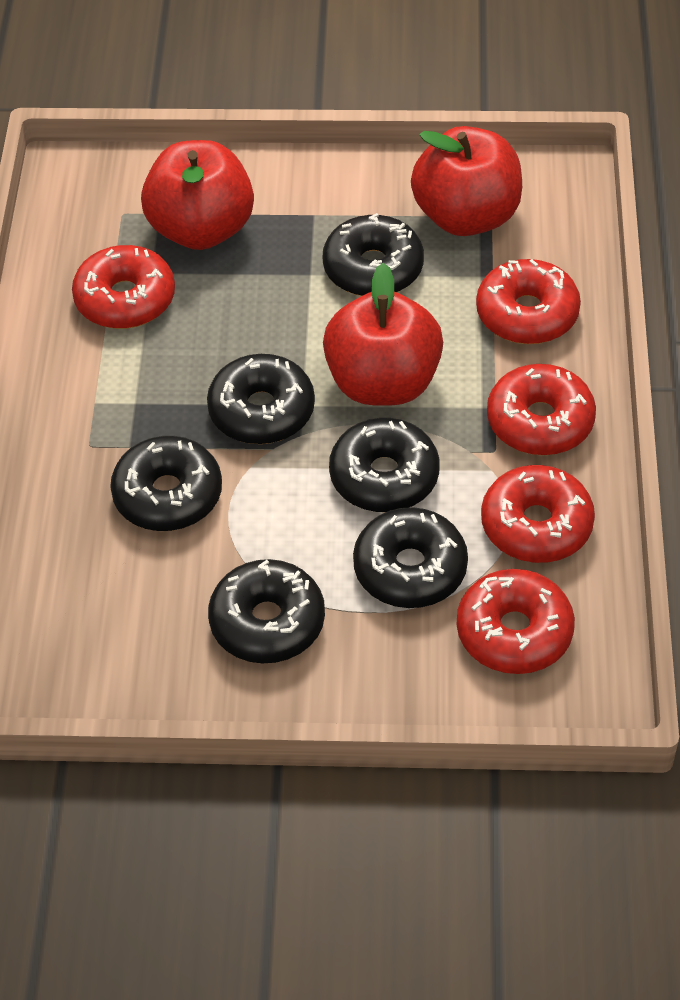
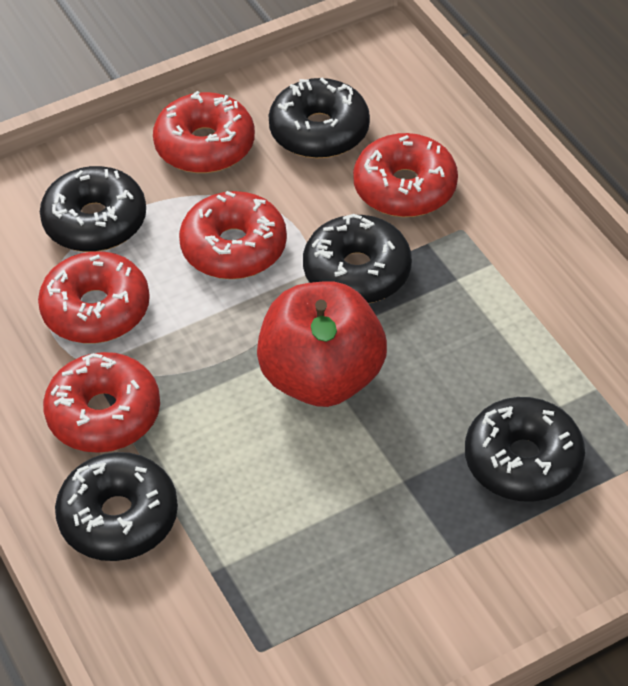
black donut: 6 -> 5
red apple: 3 -> 1

